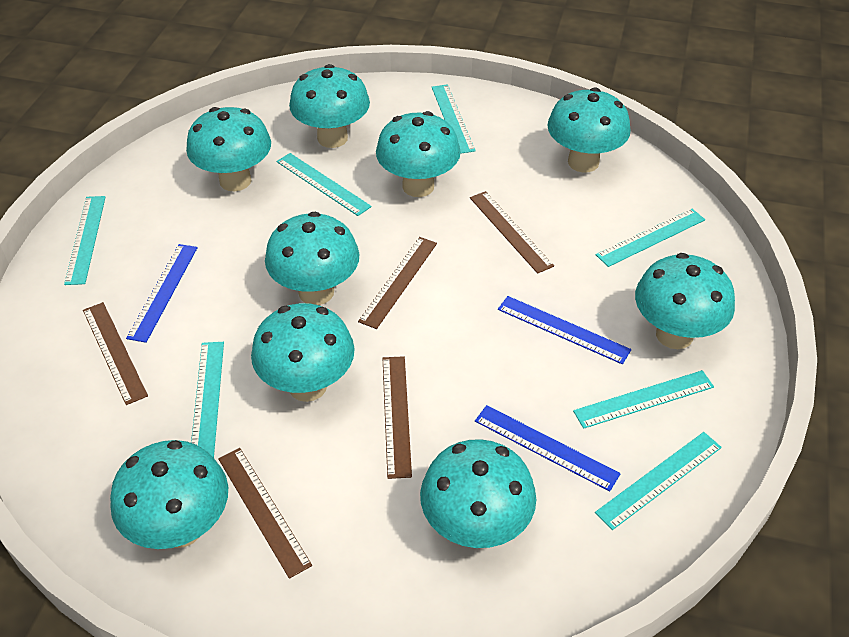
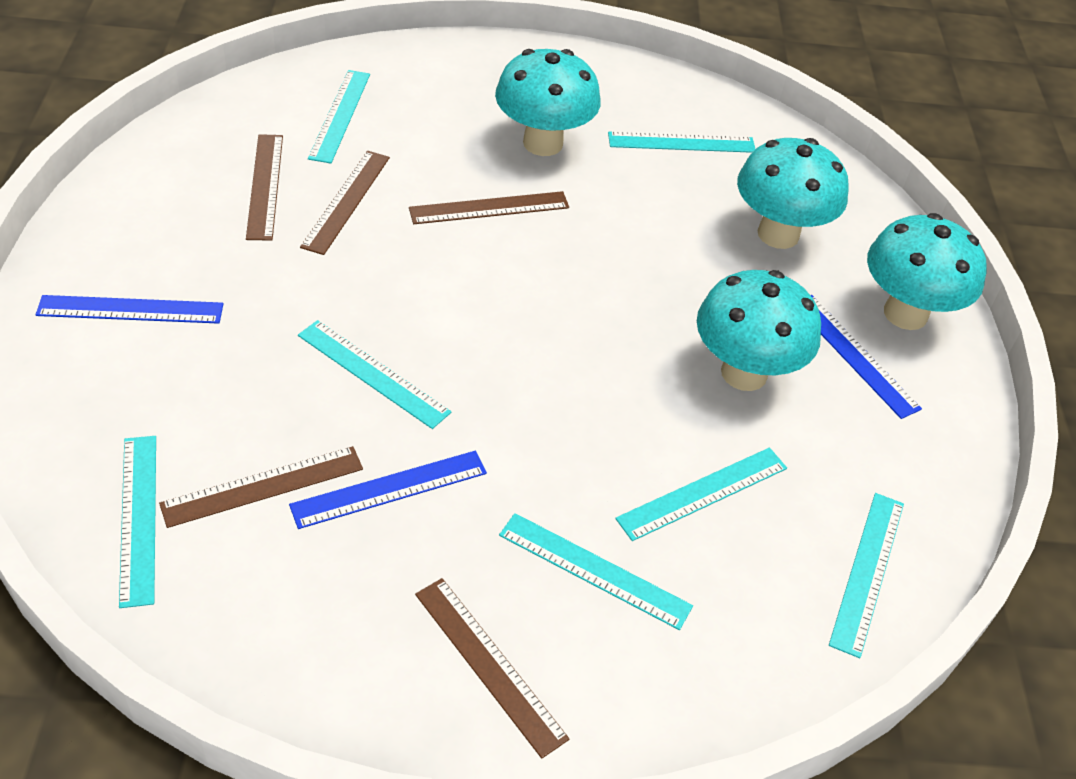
turquoise mushroom: 9 -> 4

